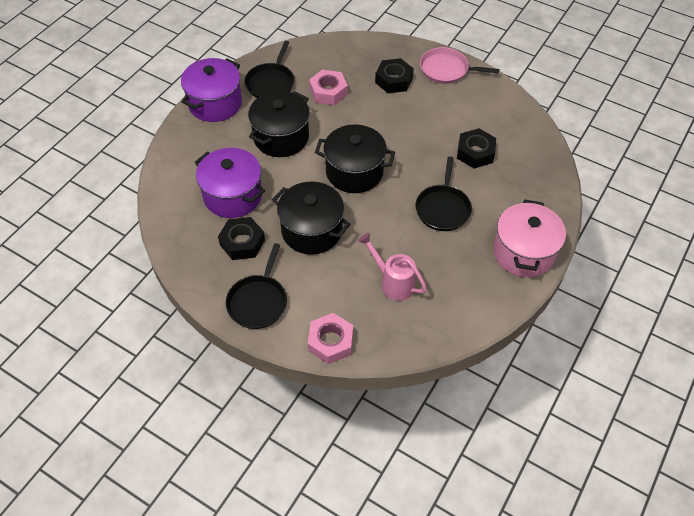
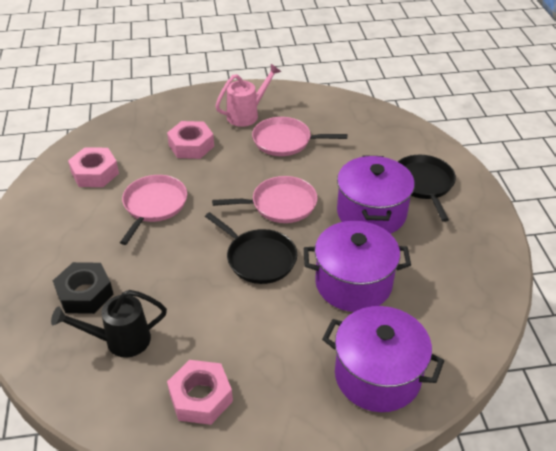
black nut: 3 -> 1
black pan: 3 -> 2
black pot: 3 -> 0
black watering can: 0 -> 1
pink nut: 2 -> 3
pink pan: 1 -> 3
pink pot: 1 -> 0
purple pot: 2 -> 3

